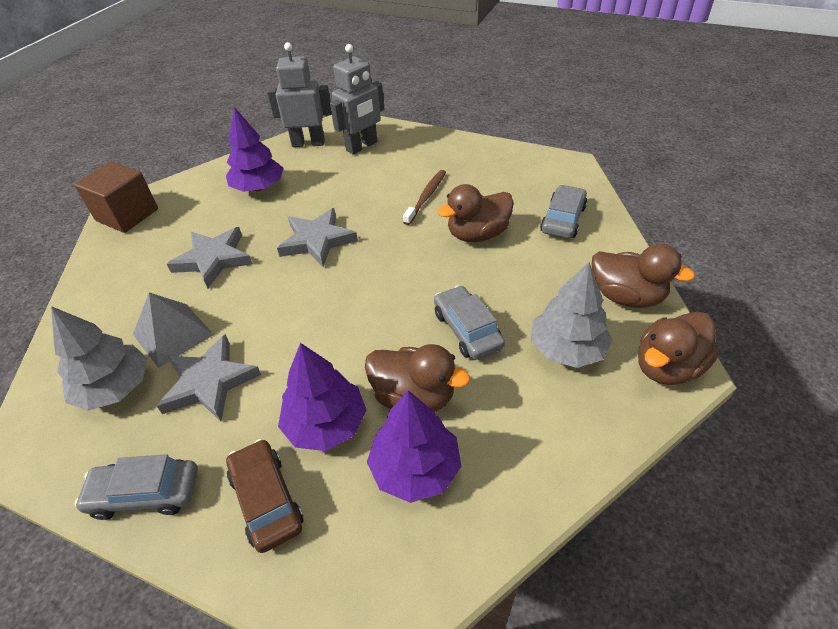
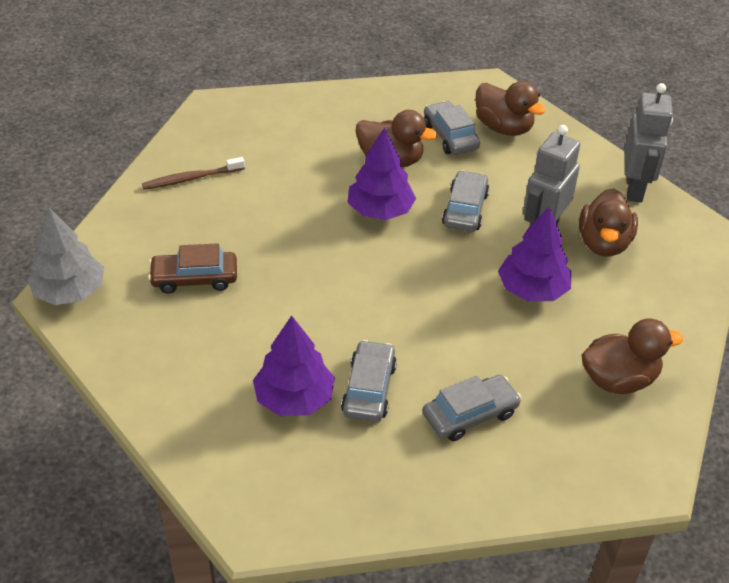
brown cube: 1 -> 0
grey car: 3 -> 4
grey pyramid: 1 -> 0
grey star: 3 -> 0
grey tree: 2 -> 1

